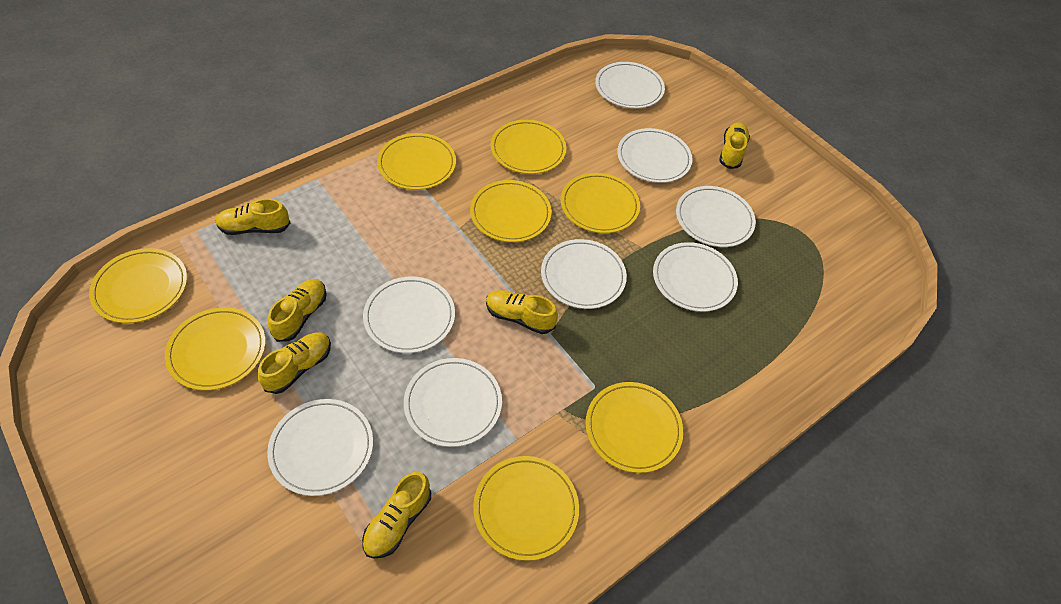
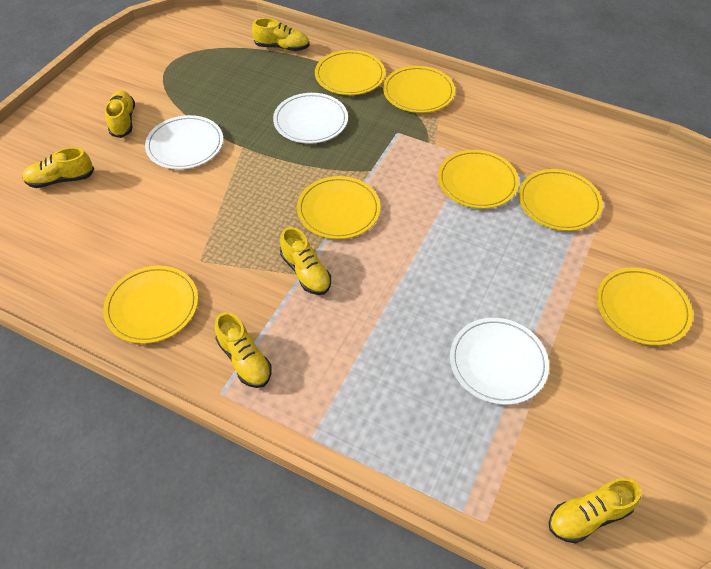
white plate: 8 -> 3
yellow plate: 8 -> 7

